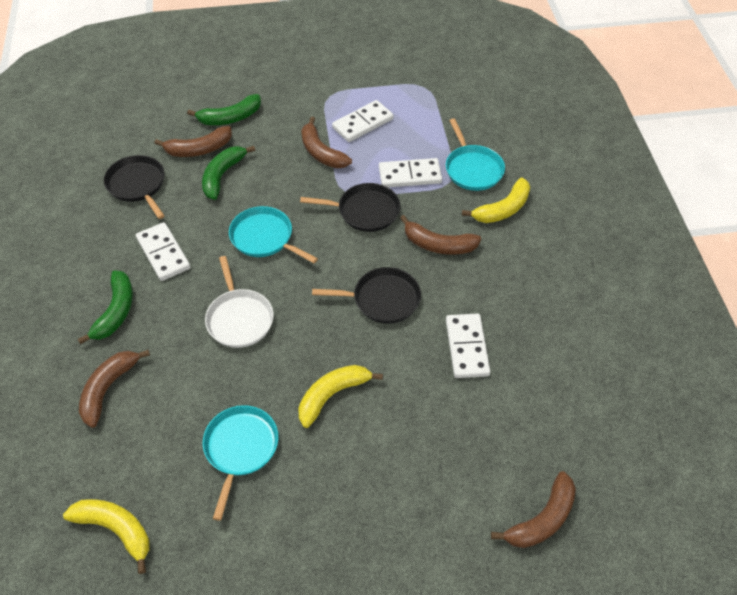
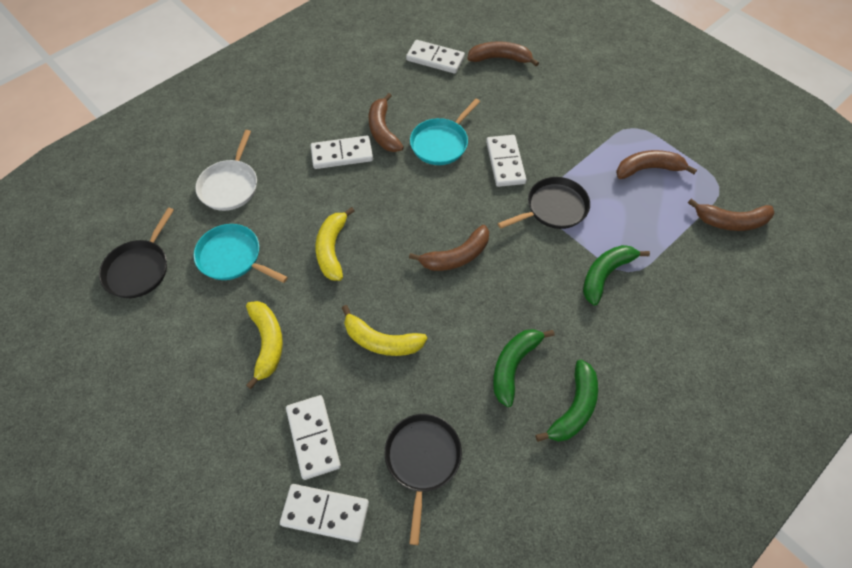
turquoise pan: 3 -> 2
white domino: 4 -> 5

